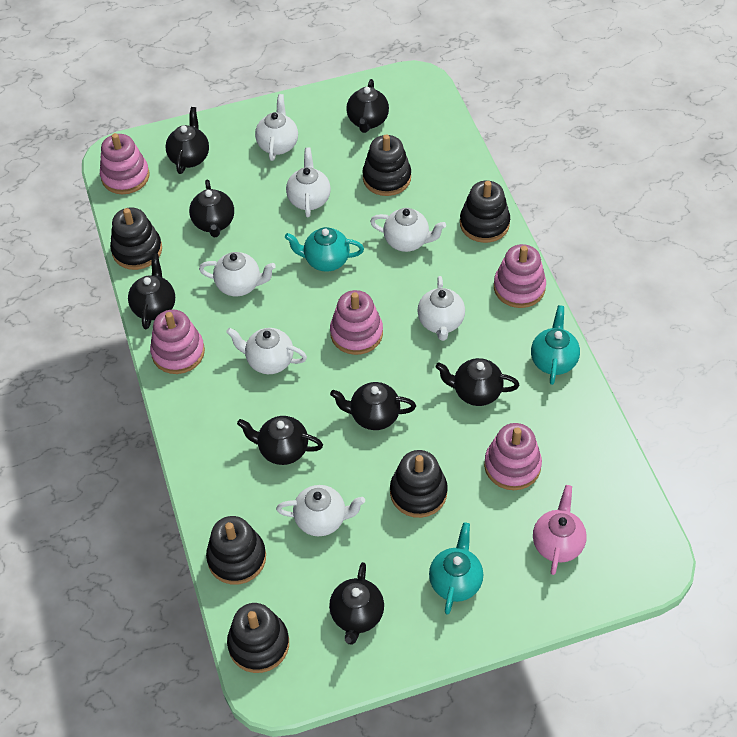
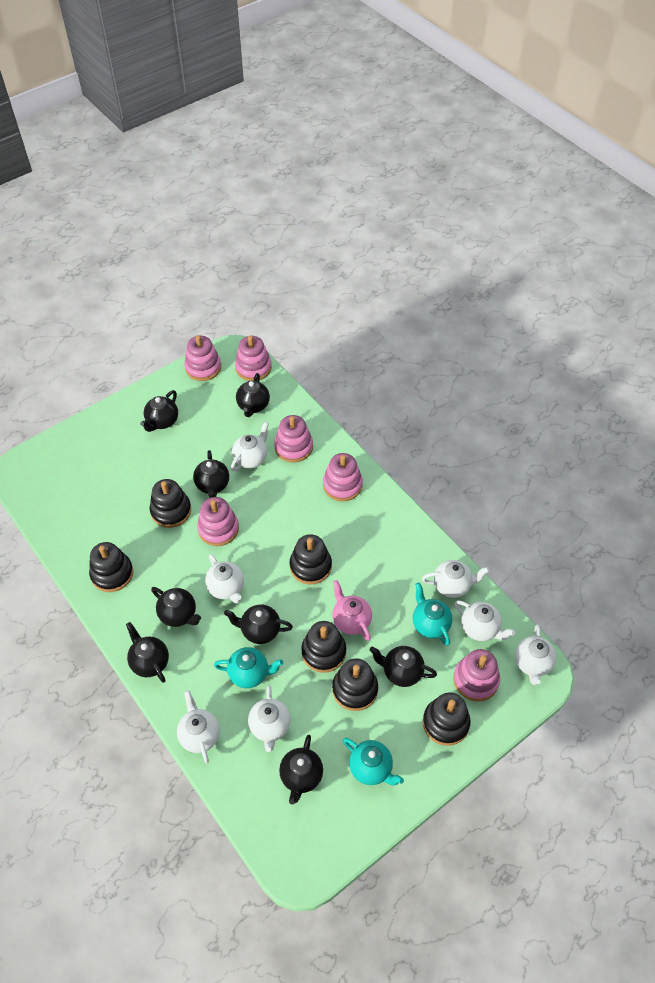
pink stacking toy: 5 -> 6

